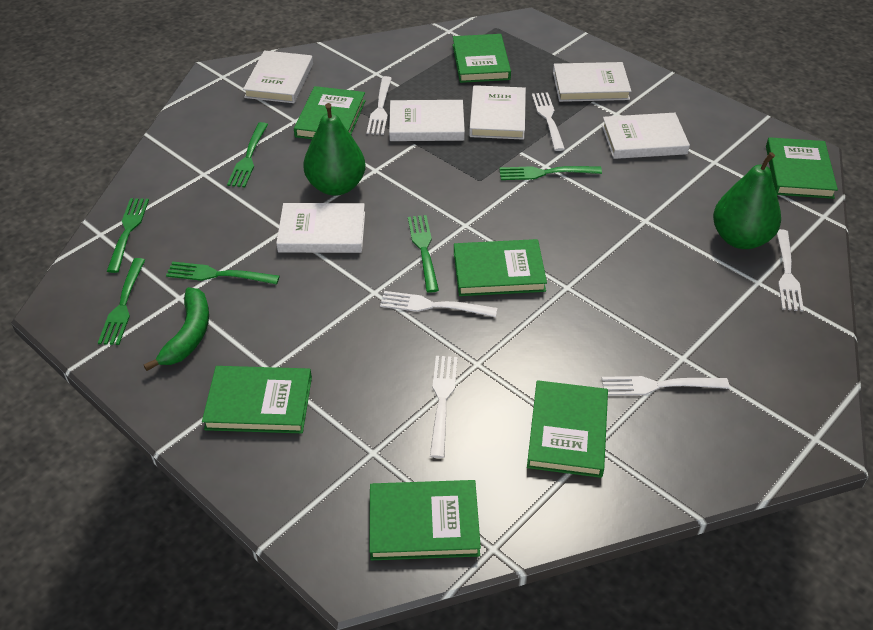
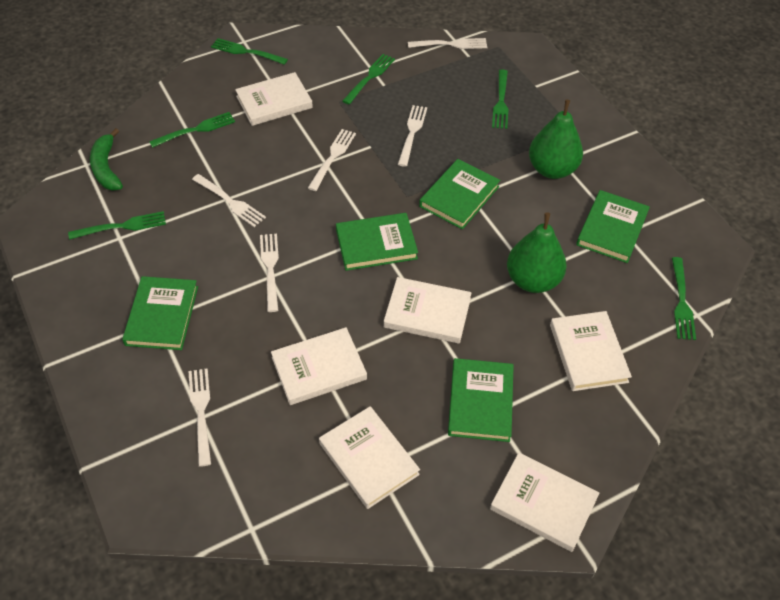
green book: 7 -> 5

